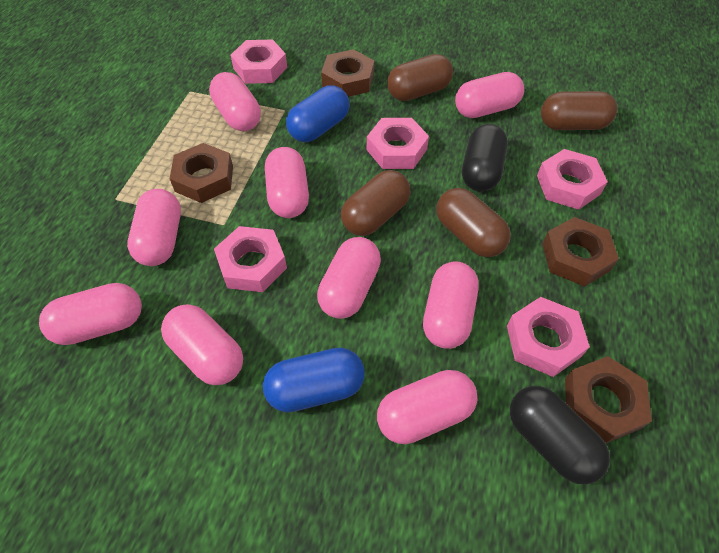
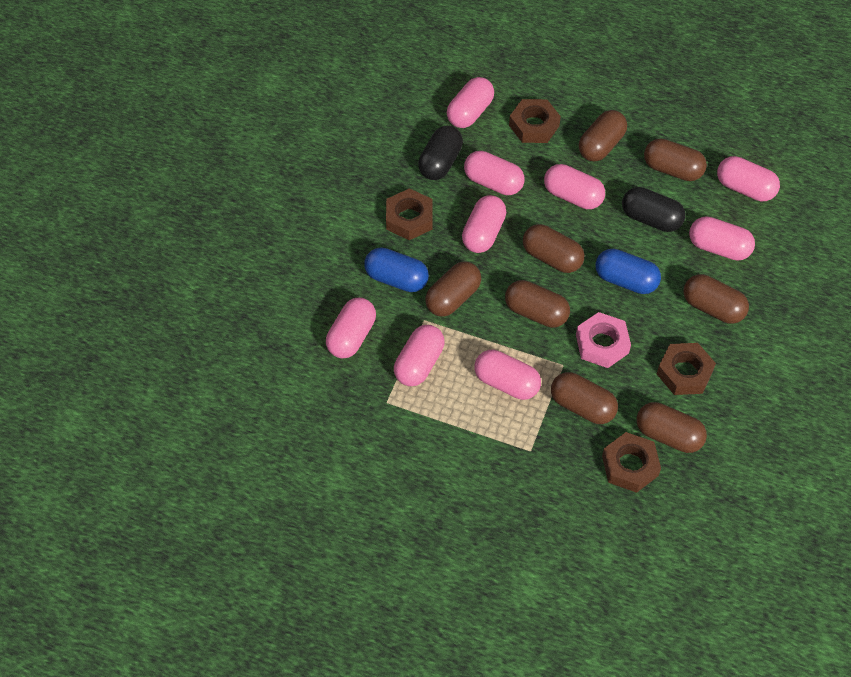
brown capsule: 4 -> 8
pink nut: 5 -> 1

